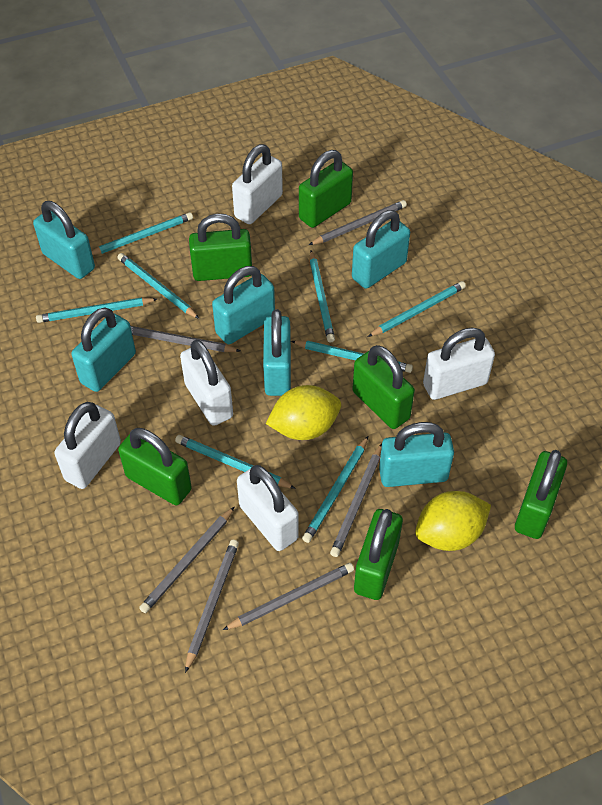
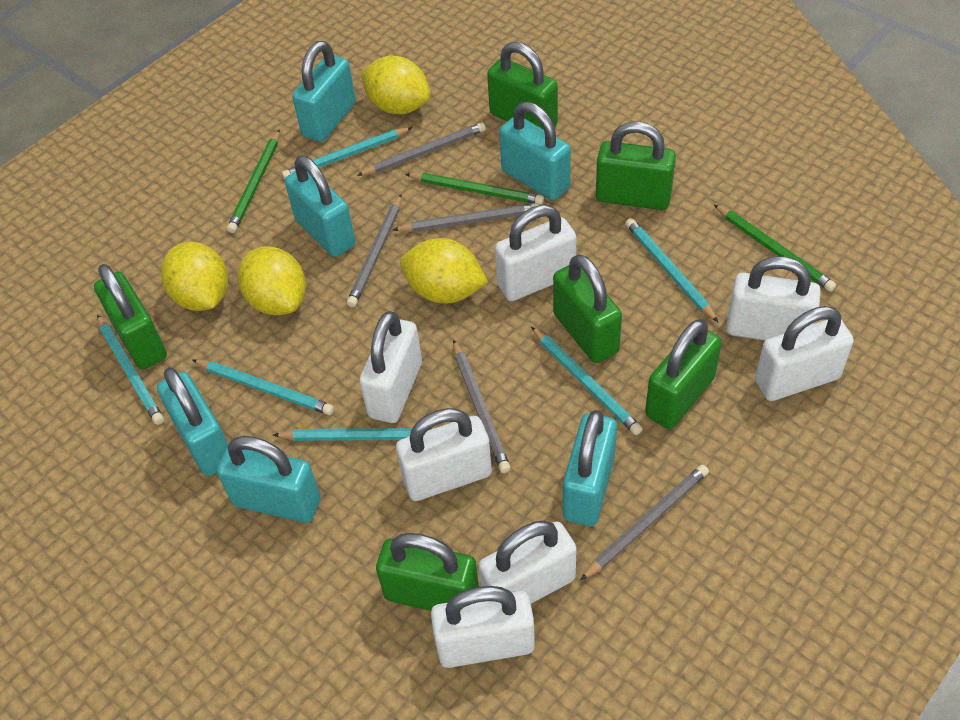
green pencil: 0 -> 3
grey pencil: 6 -> 5
turquoise pencil: 8 -> 6
white padlock: 5 -> 7
yellow lemon: 2 -> 4

